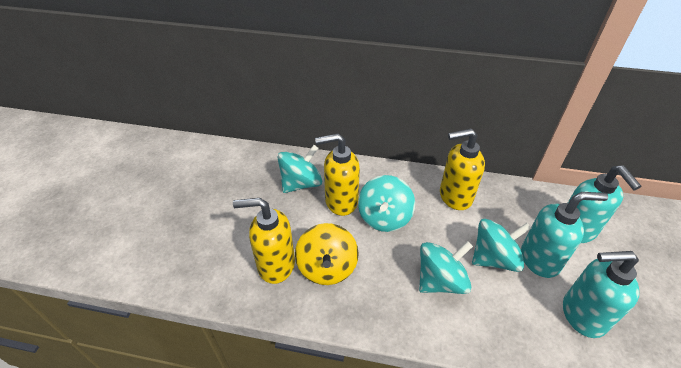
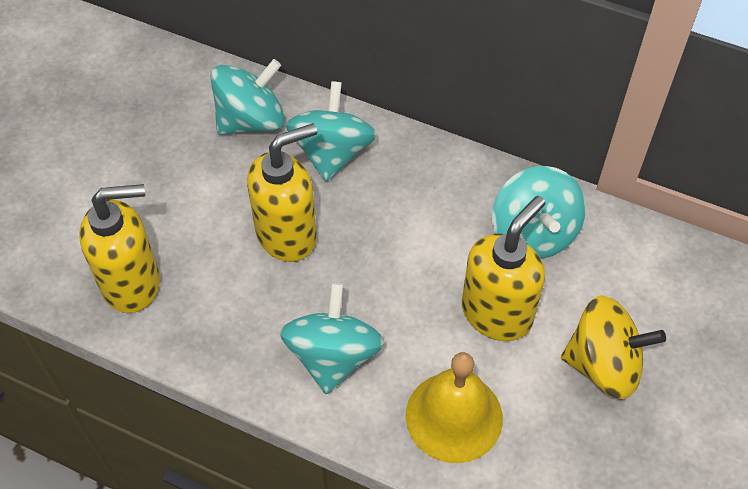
turquoise soap dispenser: 3 -> 0
yellow bell: 0 -> 1

